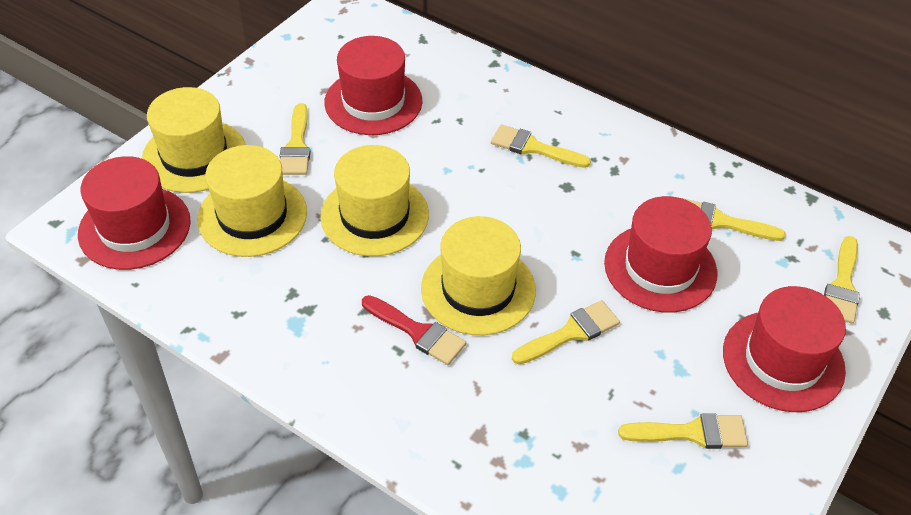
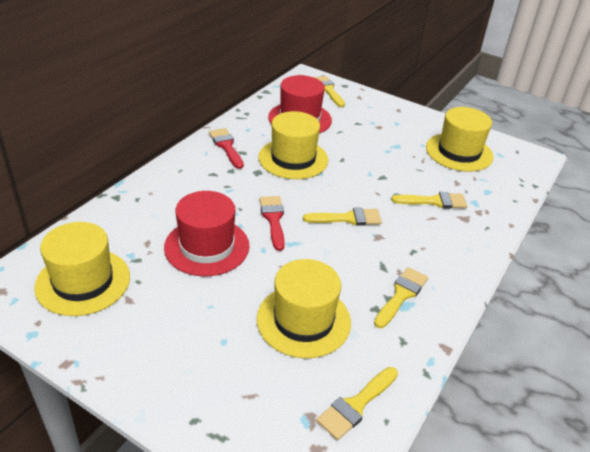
red brush: 1 -> 2
red hat: 4 -> 2
yellow brush: 6 -> 5

